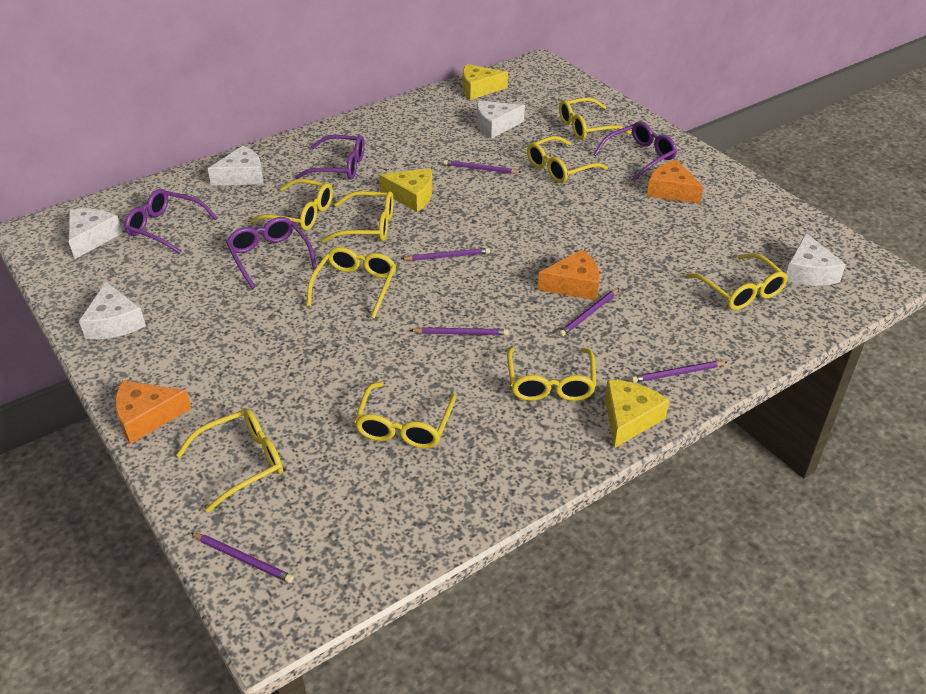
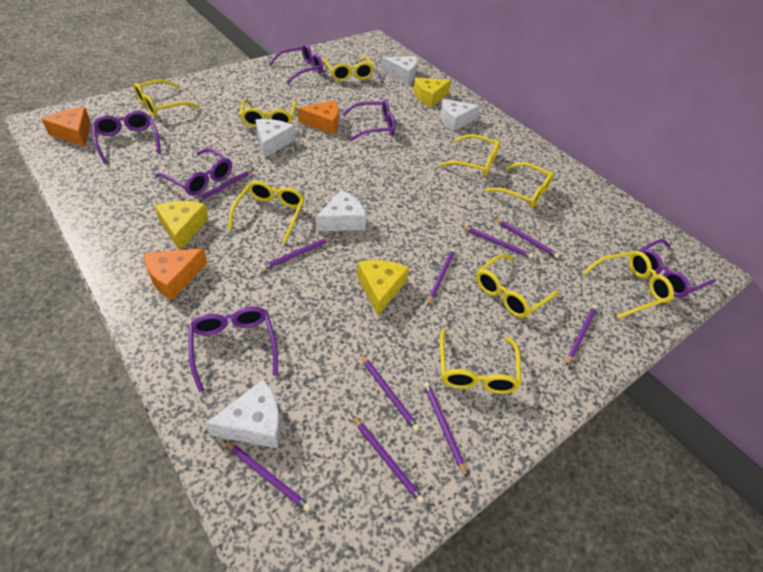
purple glasses: 4 -> 6
purple pencil: 6 -> 10

